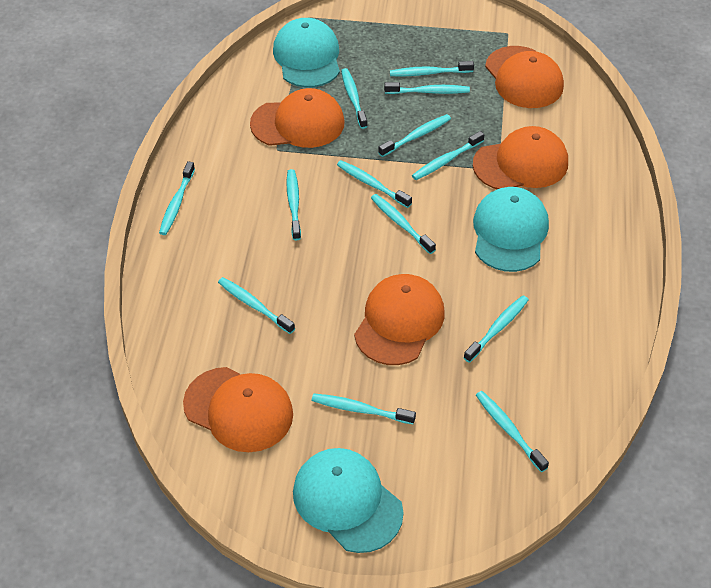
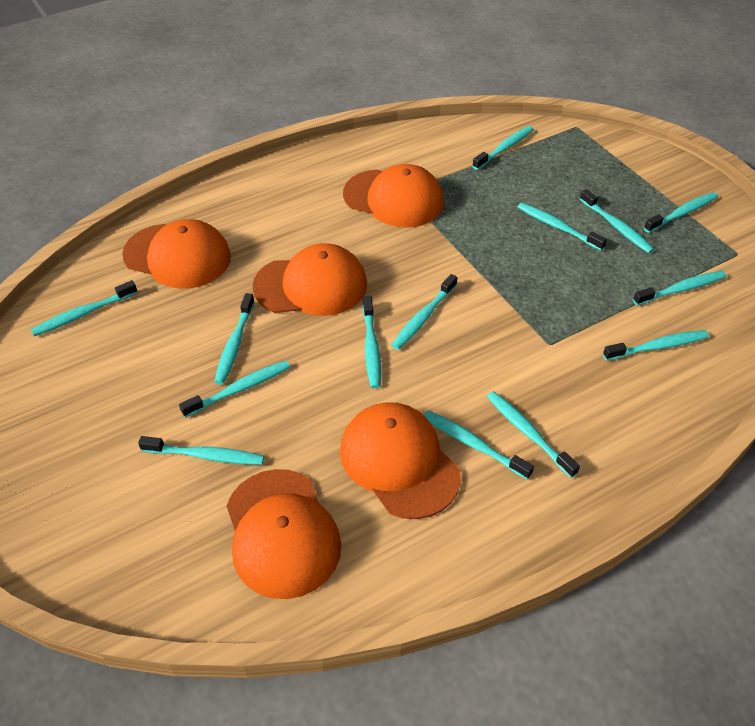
turquoise cap: 3 -> 0
turquoise toothbrush: 13 -> 14

